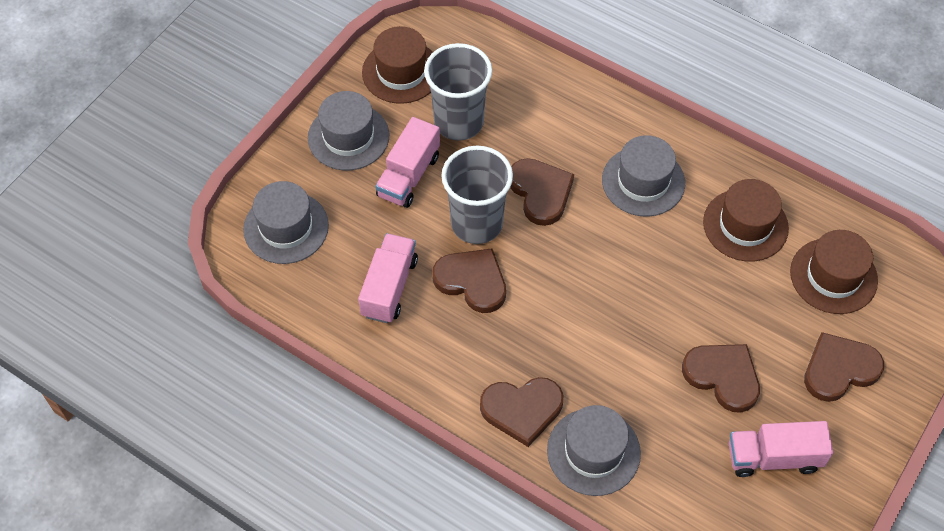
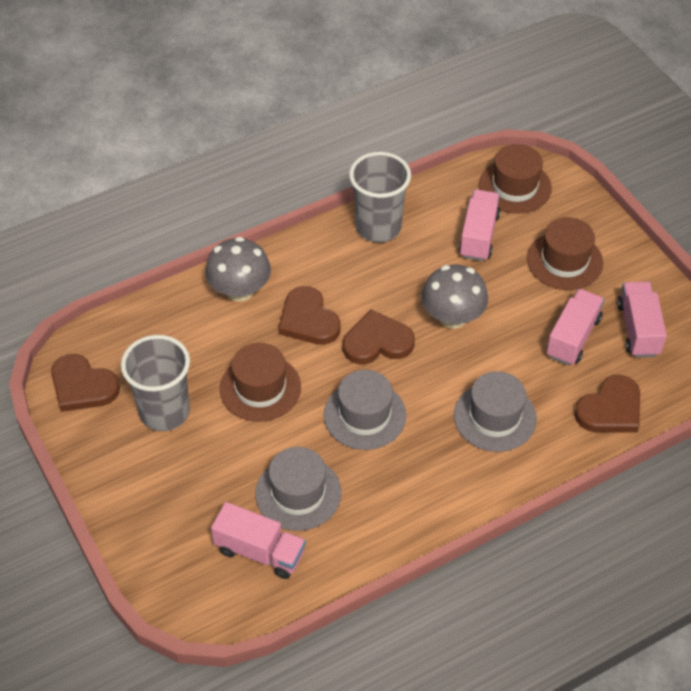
brown heart: 5 -> 4
grey hat: 4 -> 3
grey mushroom: 0 -> 2
pink truck: 3 -> 4

